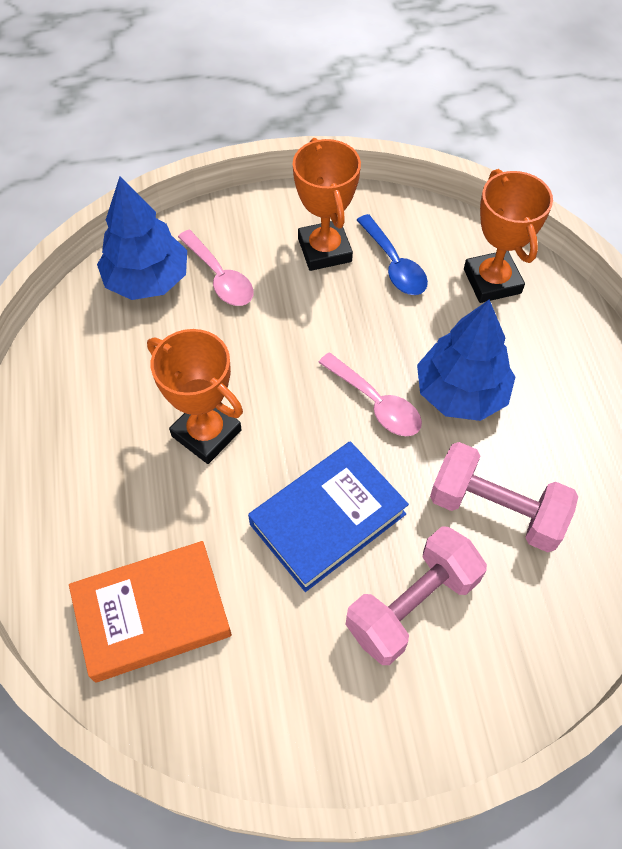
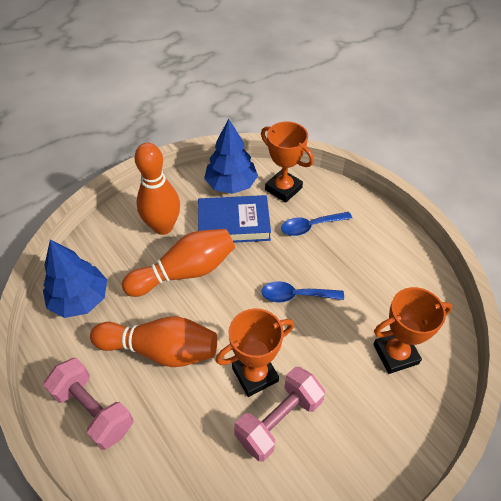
blue spoon: 1 -> 2
orange book: 1 -> 0
orange bowling pin: 0 -> 3
pink spoon: 2 -> 0

